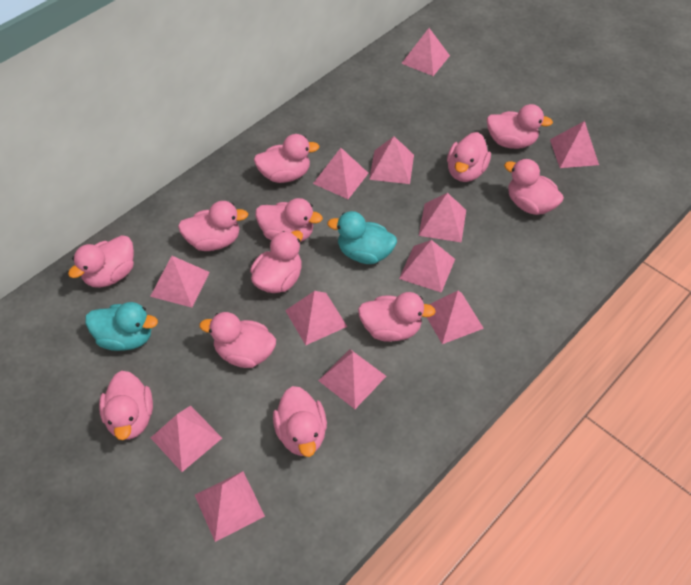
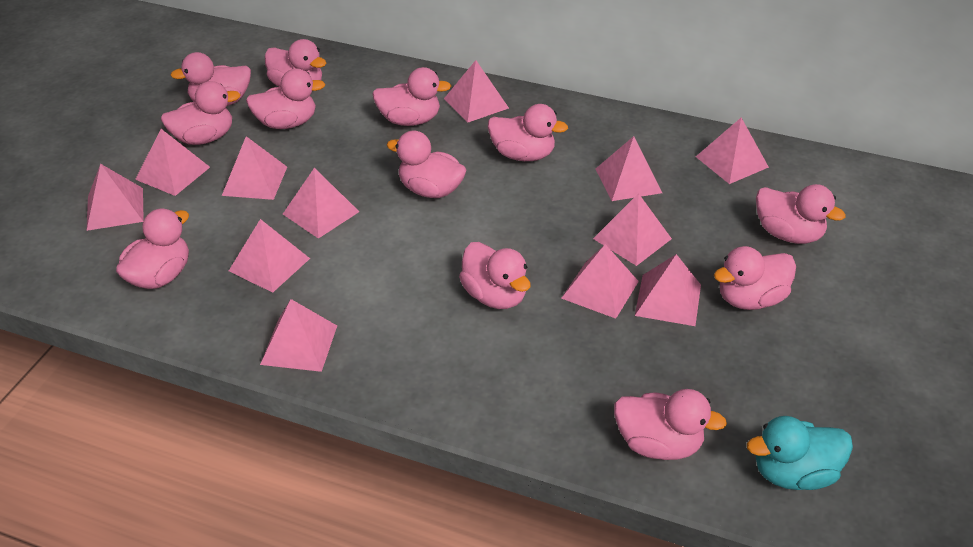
turquoise duck: 2 -> 1

